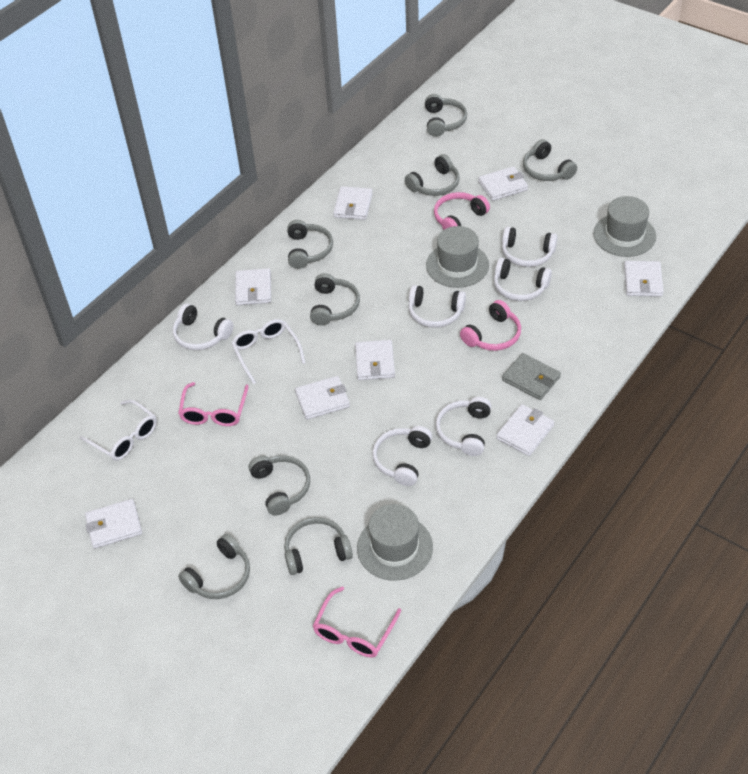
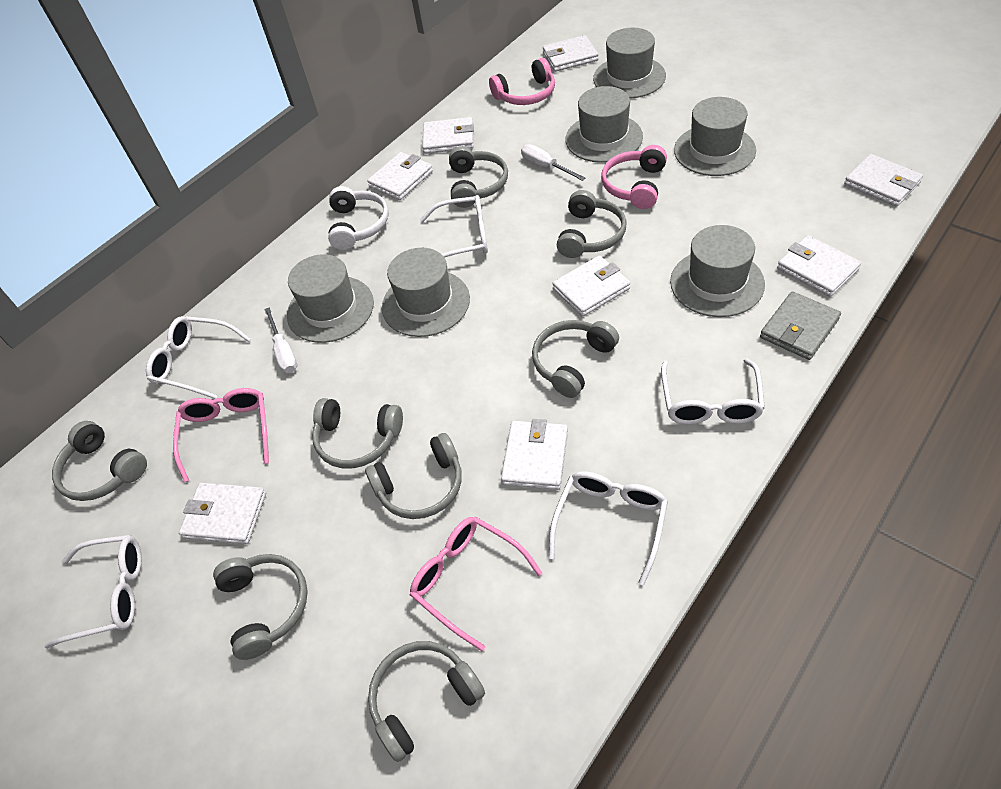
grey hat: 3 -> 6
white glasses: 2 -> 5
white headphones: 6 -> 1
white screwdriver: 0 -> 2

